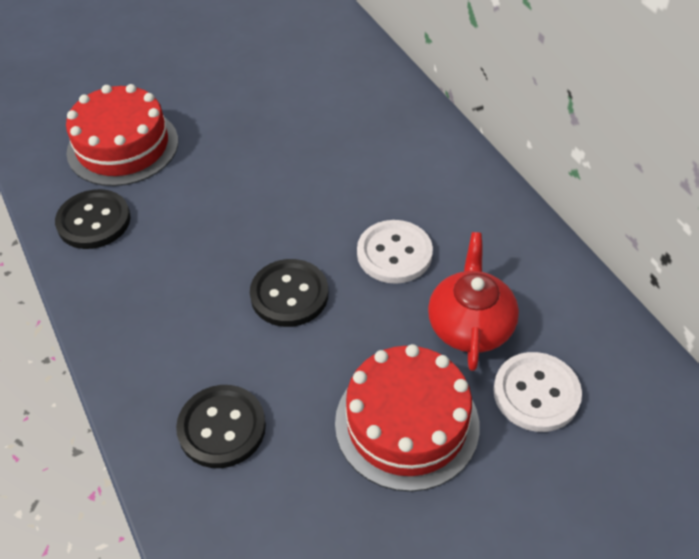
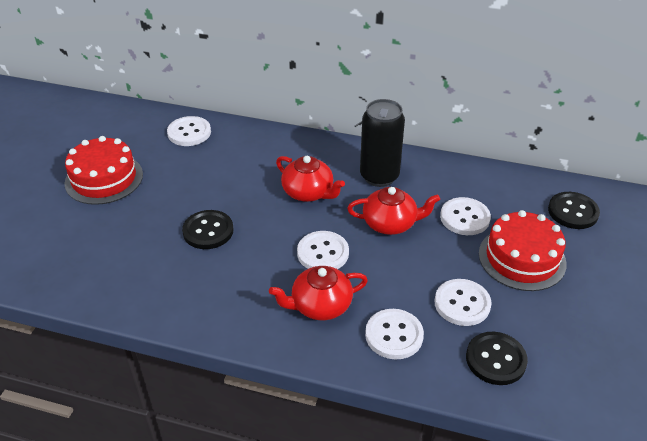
black can: 0 -> 1
red teapot: 1 -> 3
white button: 2 -> 5

